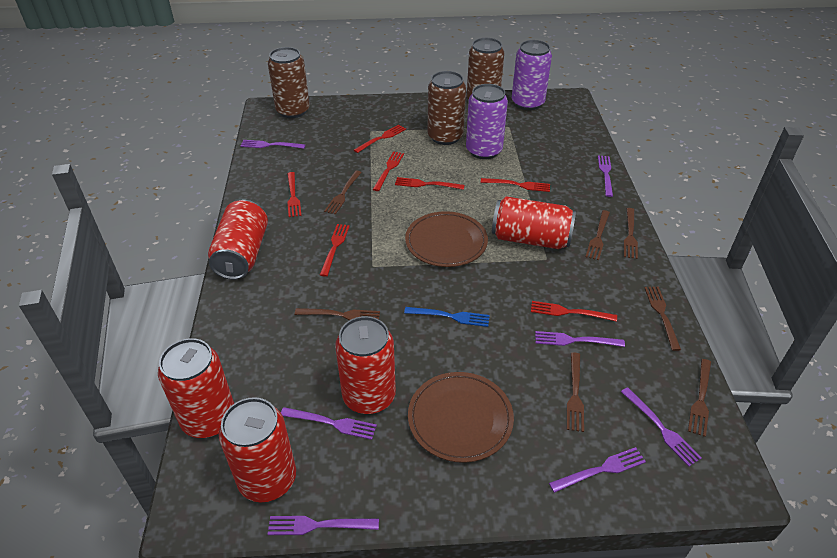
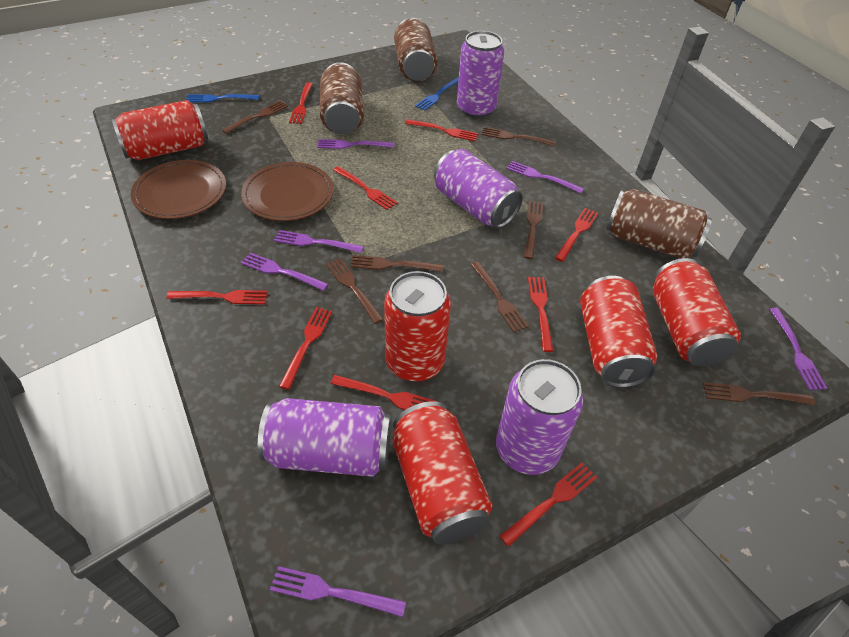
blue fork: 1 -> 2
purple can: 2 -> 4
purple fork: 7 -> 6
red fork: 7 -> 9

